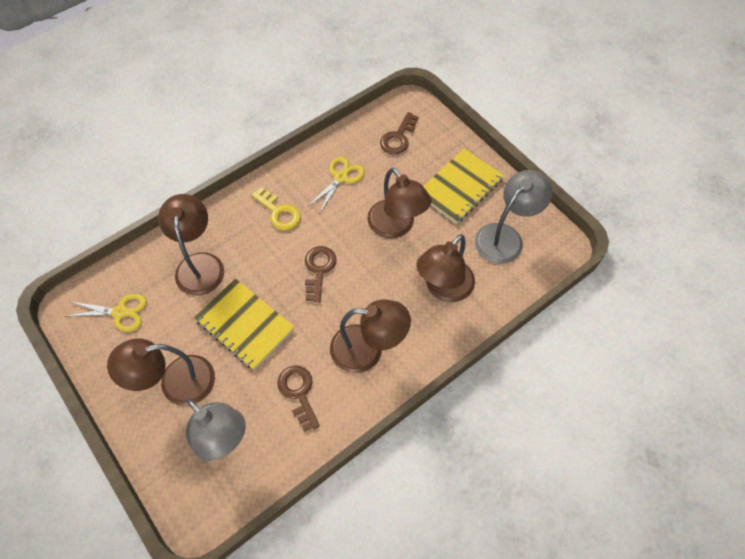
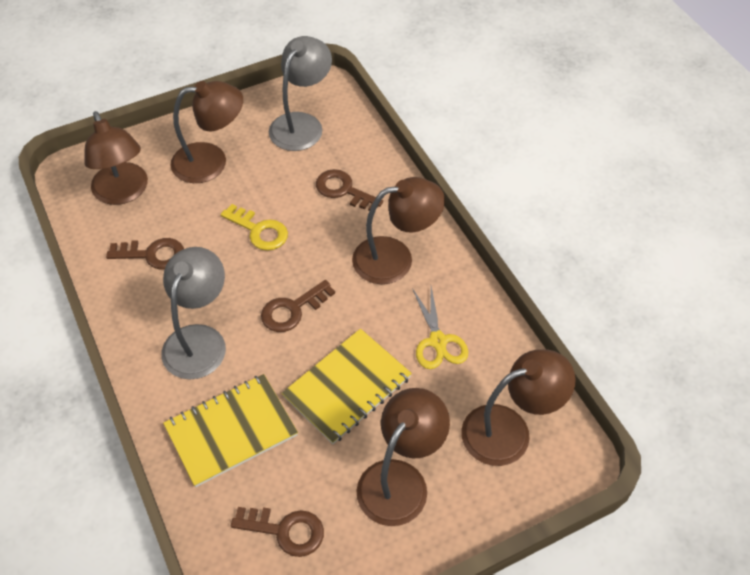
brown key: 3 -> 4
yellow scissors: 2 -> 1

